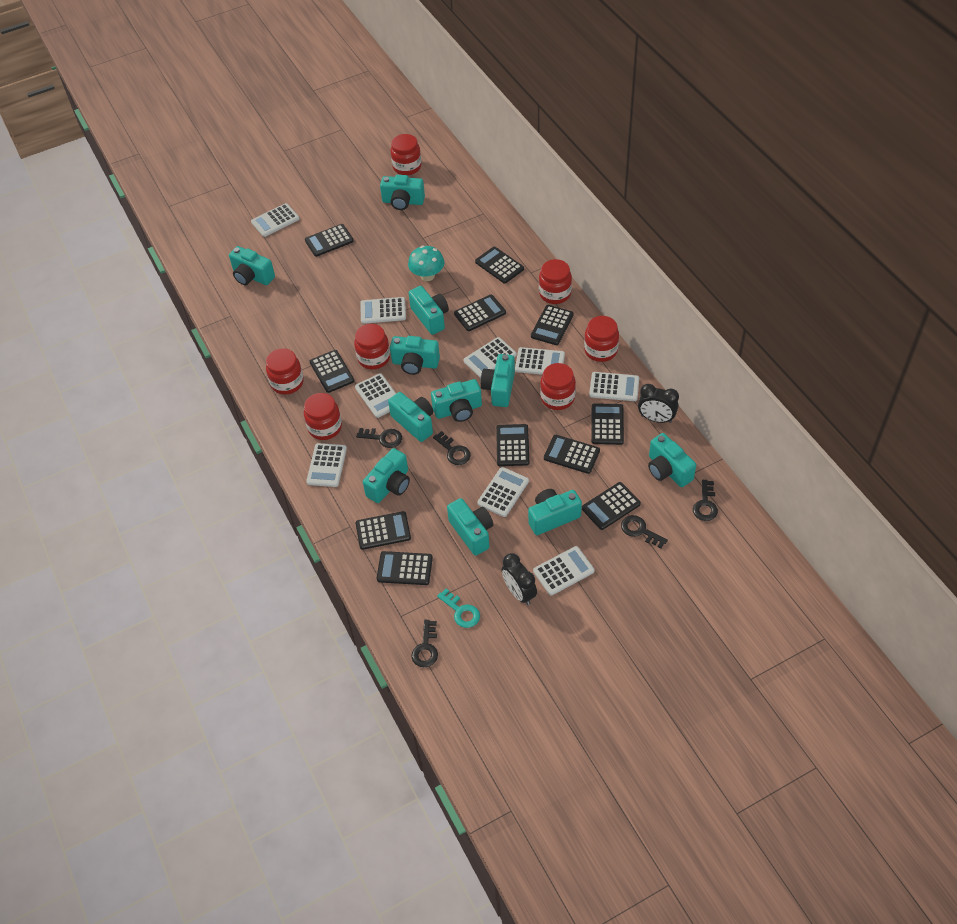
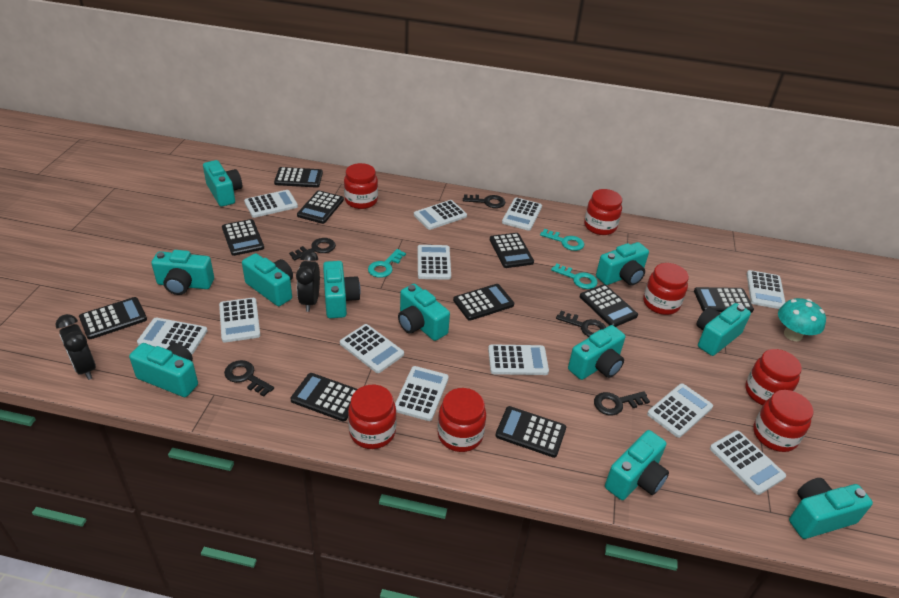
black calculator: 11 -> 10
turquoise key: 1 -> 3
white calculator: 9 -> 12

